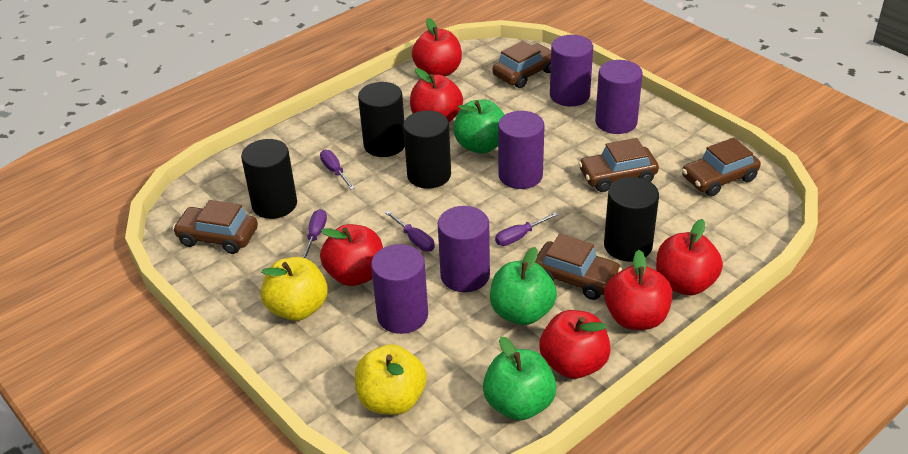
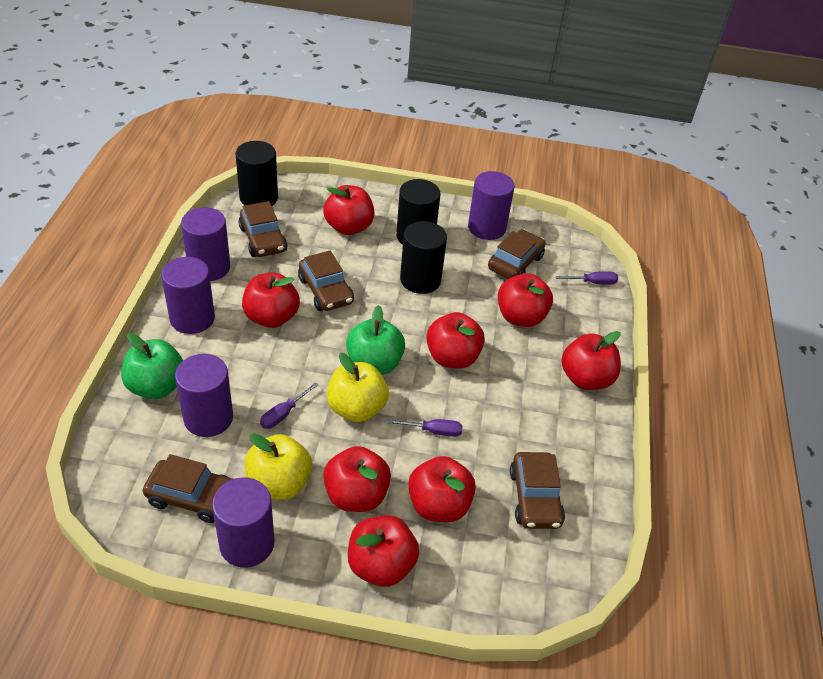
black cylinder: 4 -> 3
green apple: 3 -> 2
purple screwdriver: 4 -> 3
red apple: 6 -> 8

